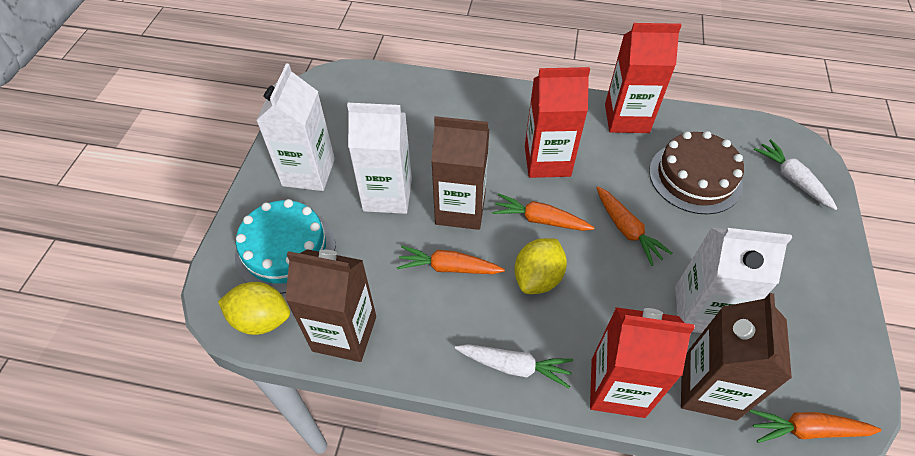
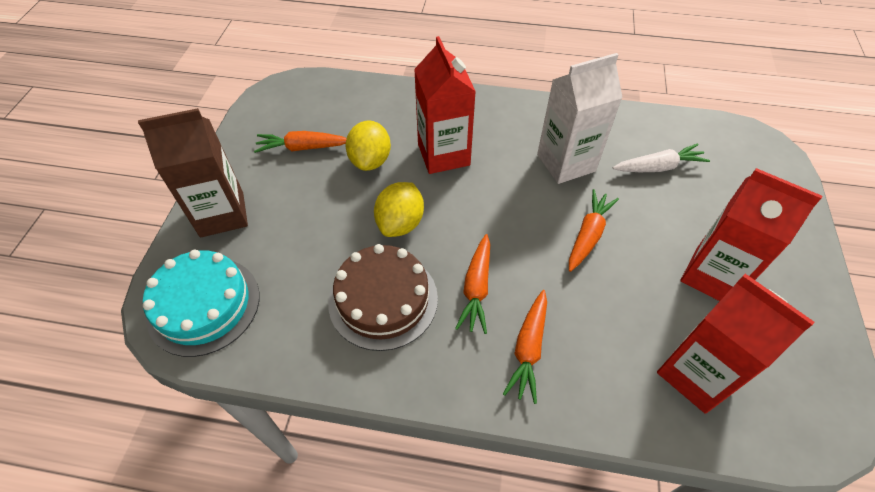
brown carton: 3 -> 1
white carrot: 2 -> 1
white carton: 3 -> 1

